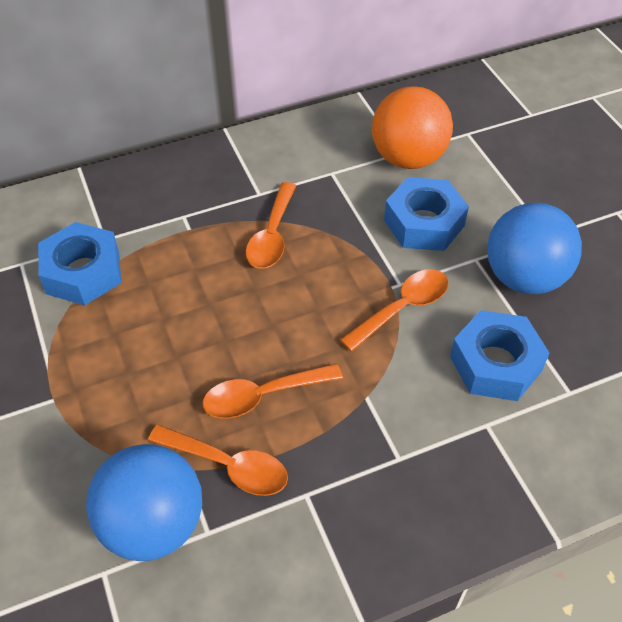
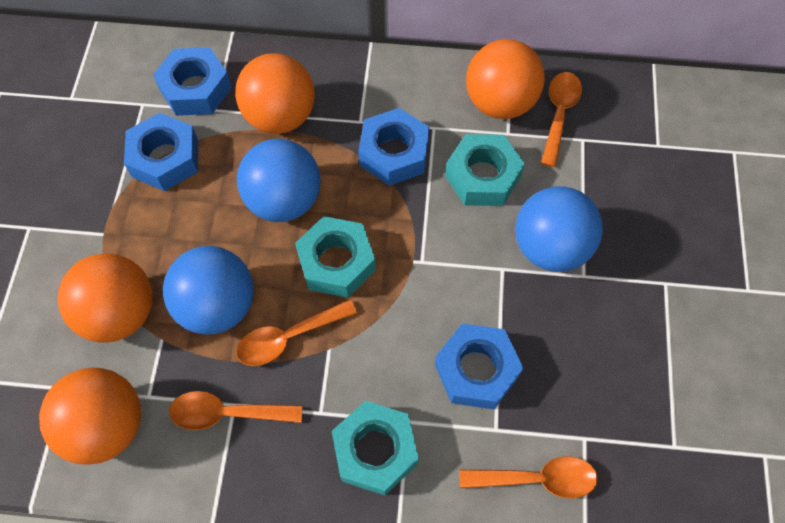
blue ball: 2 -> 3
blue nut: 3 -> 4
orange ball: 1 -> 4
turquoise nut: 0 -> 3

